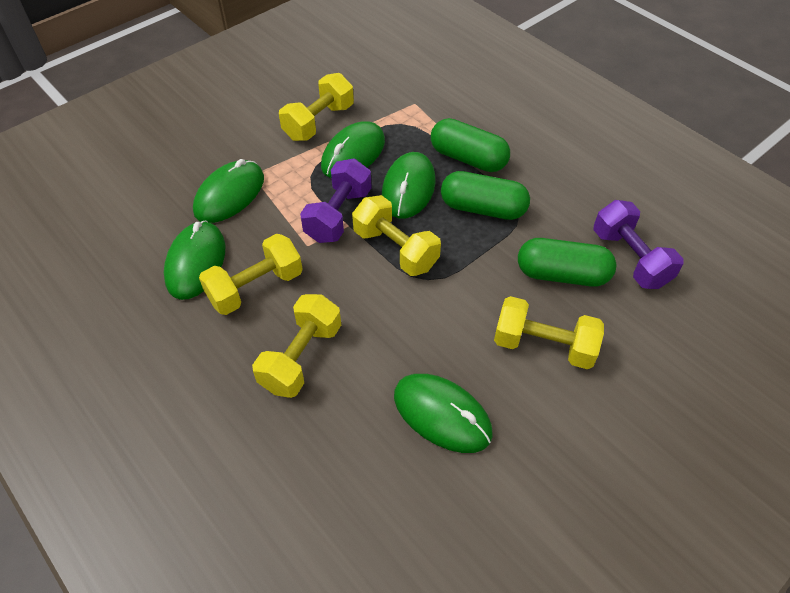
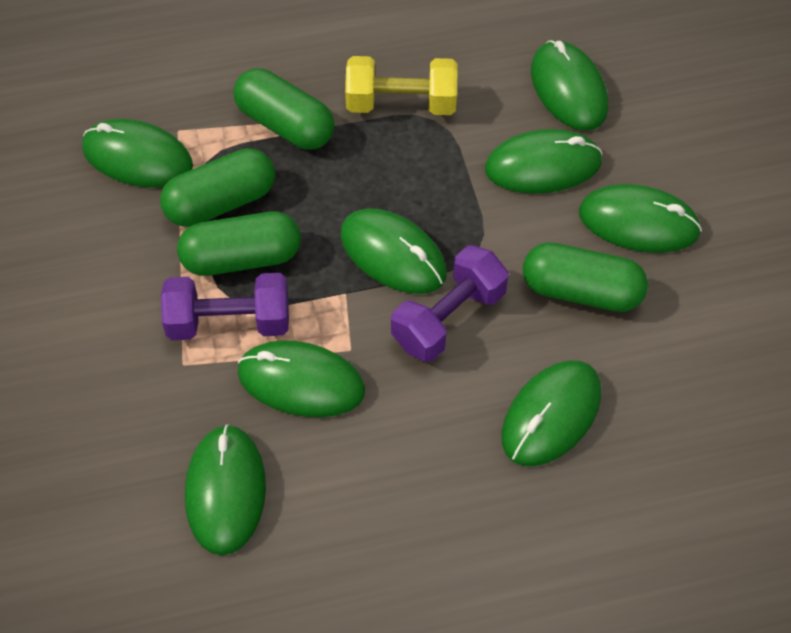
green capsule: 3 -> 4
green mouse: 5 -> 8
yellow dumbbell: 5 -> 1

